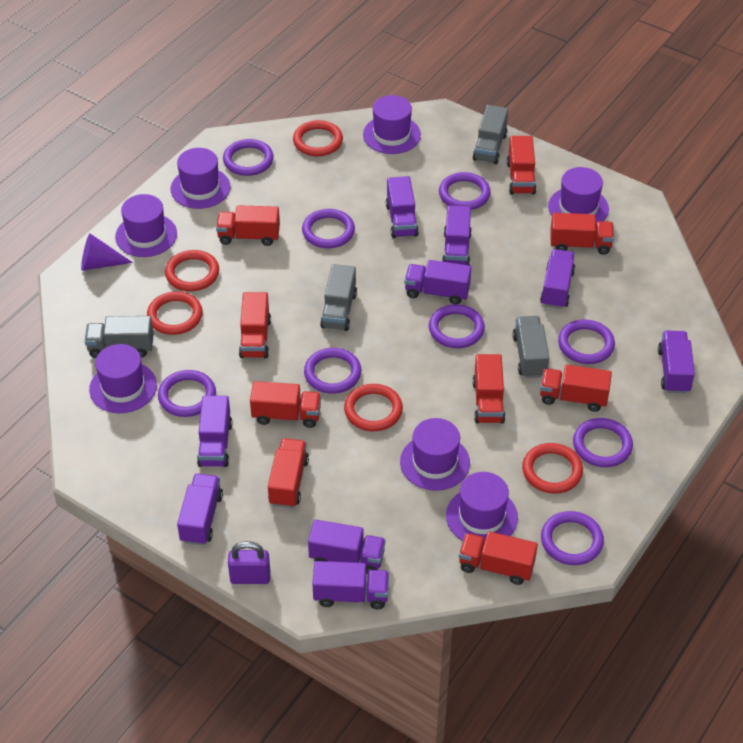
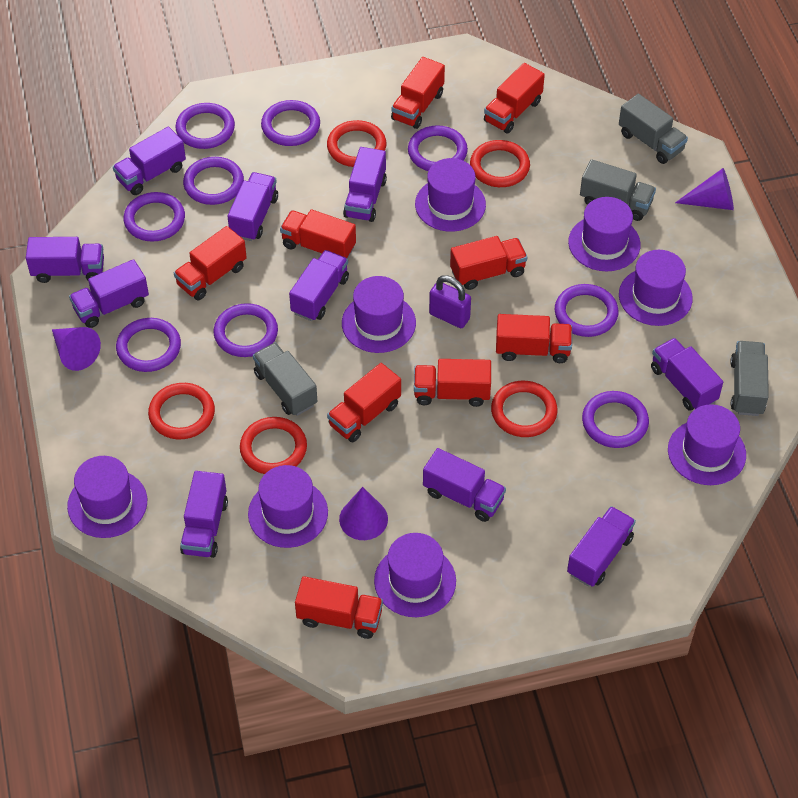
purple cone: 1 -> 3
purple hat: 7 -> 8
purple truck: 9 -> 10

